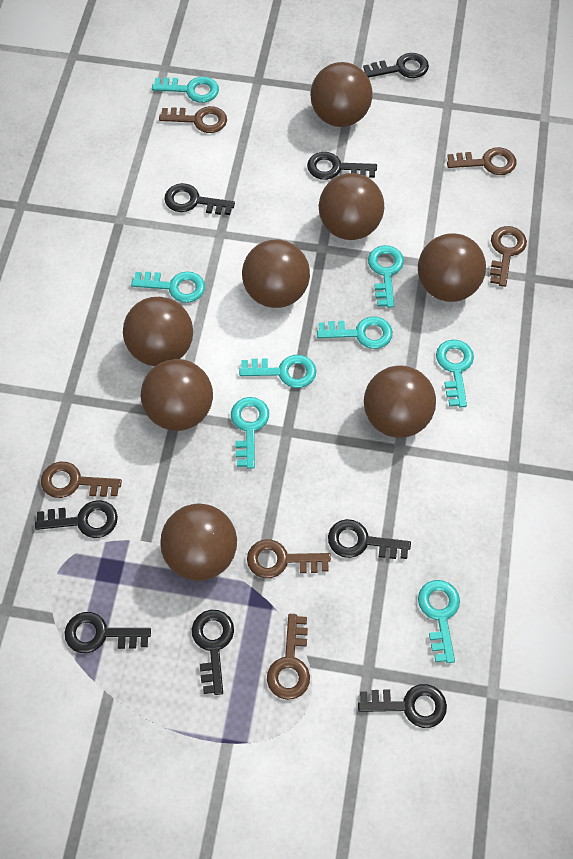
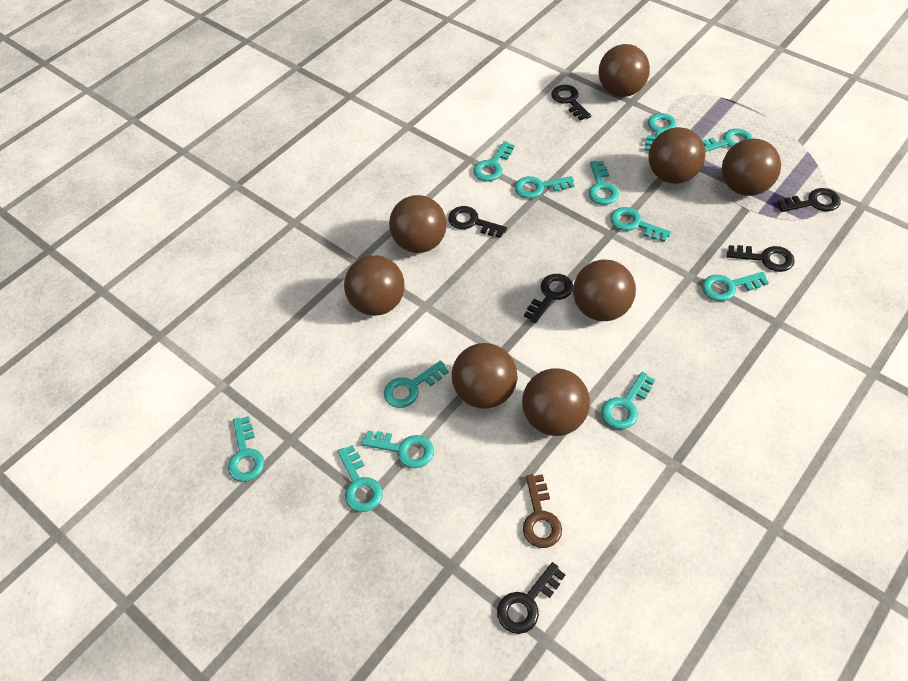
black key: 8 -> 6
brown key: 6 -> 1
turquoise key: 8 -> 12

